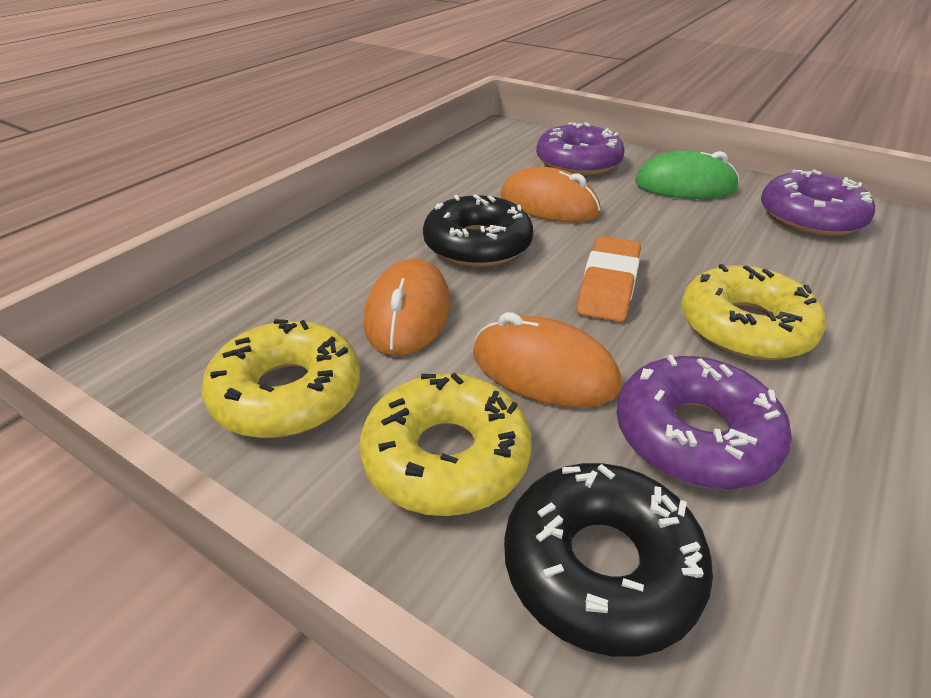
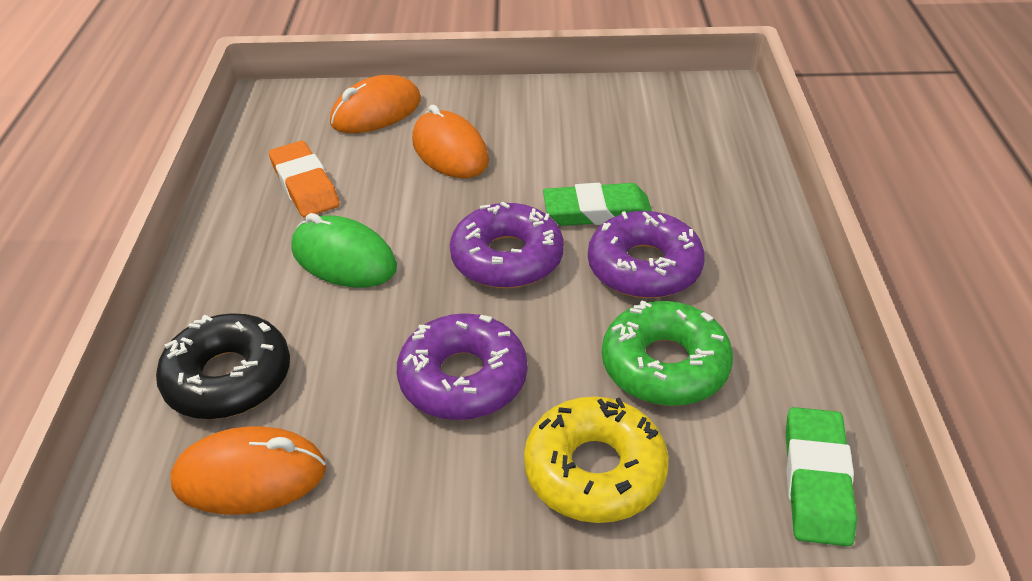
black donut: 2 -> 1
green donut: 0 -> 1
green eraser: 0 -> 2
yellow donut: 3 -> 1

